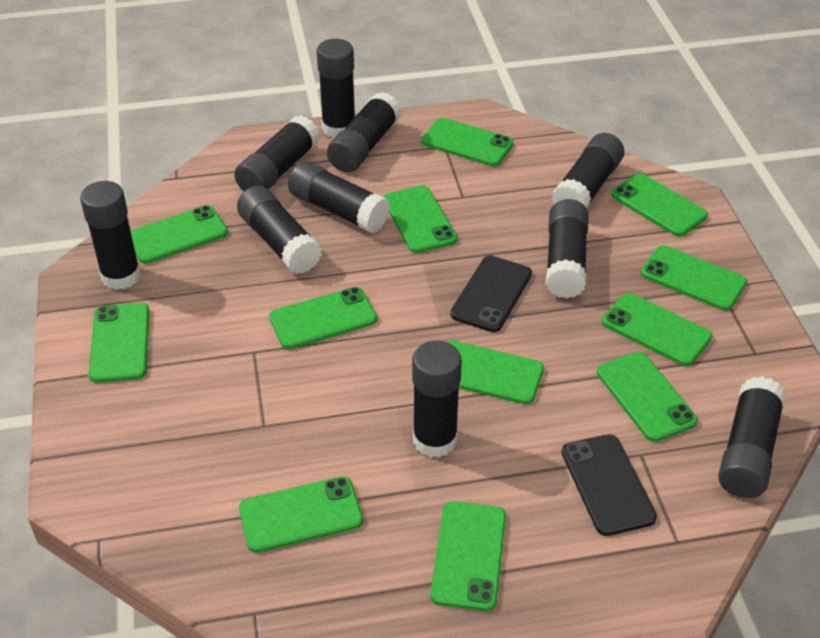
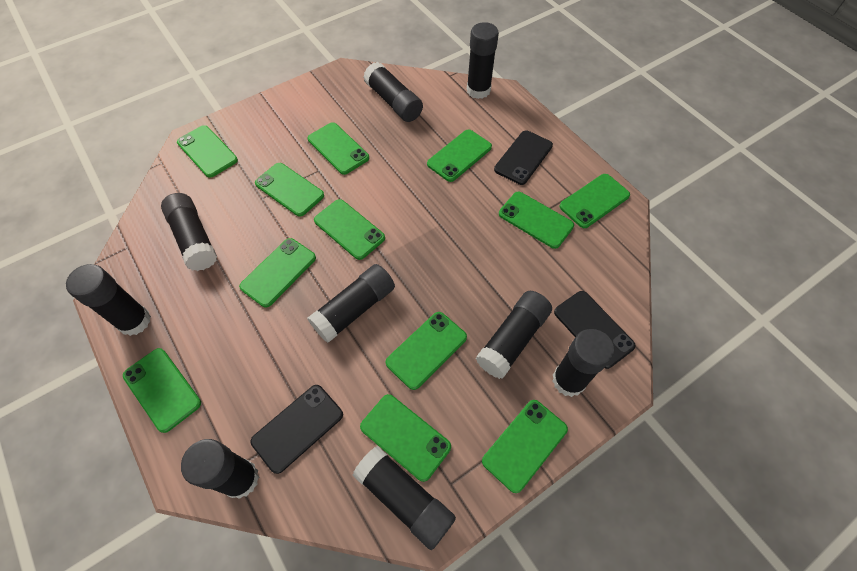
black glue stick: 10 -> 9
black phone: 2 -> 3

